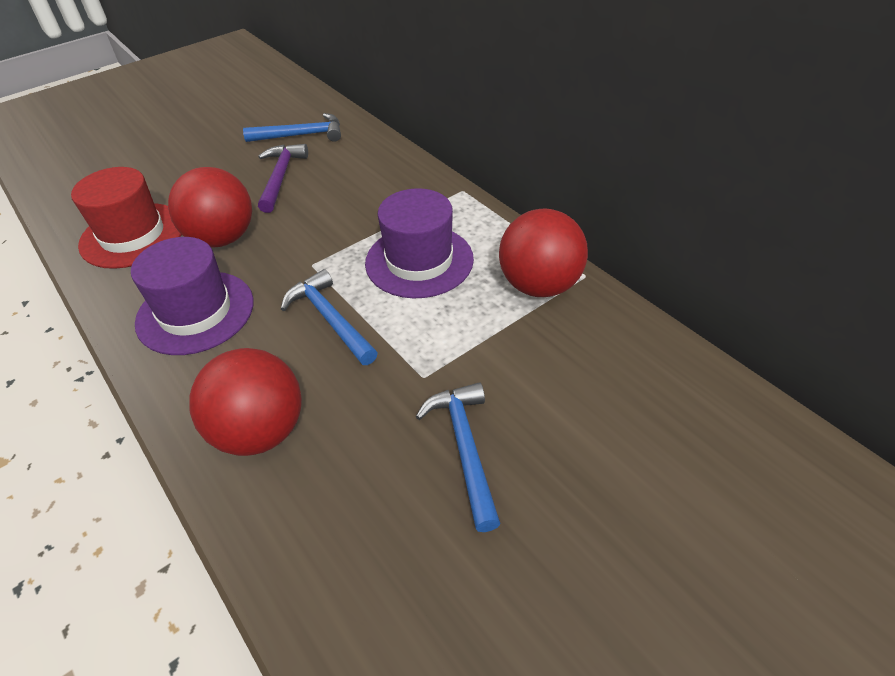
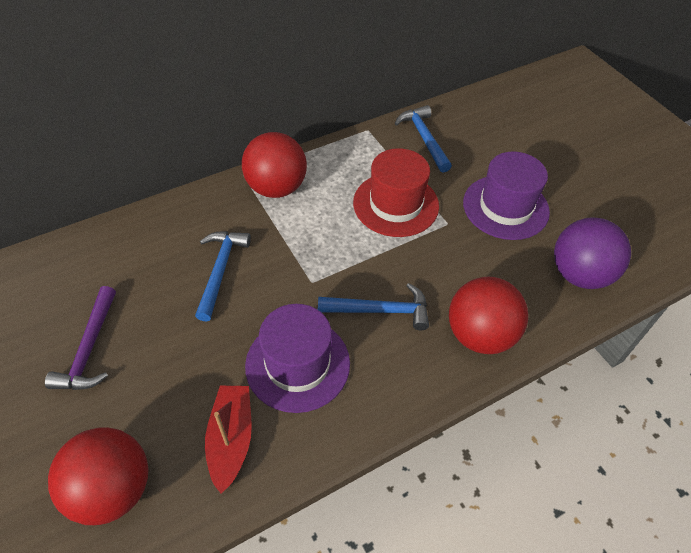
purple ball: 0 -> 1
red boat: 0 -> 1

